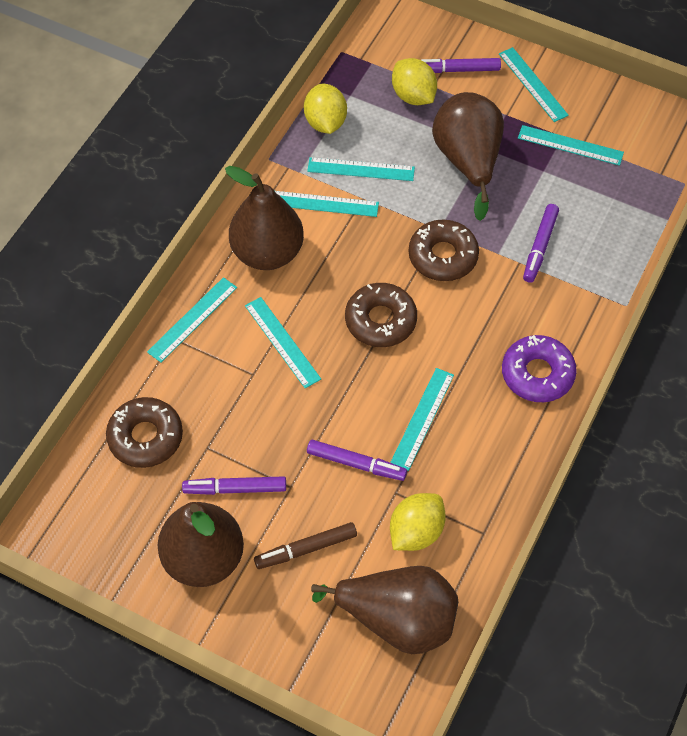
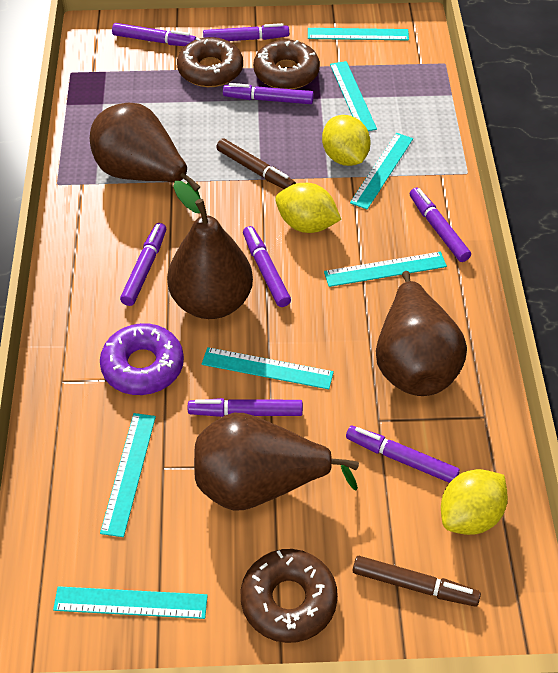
brown marker: 1 -> 2
purple marker: 4 -> 8

